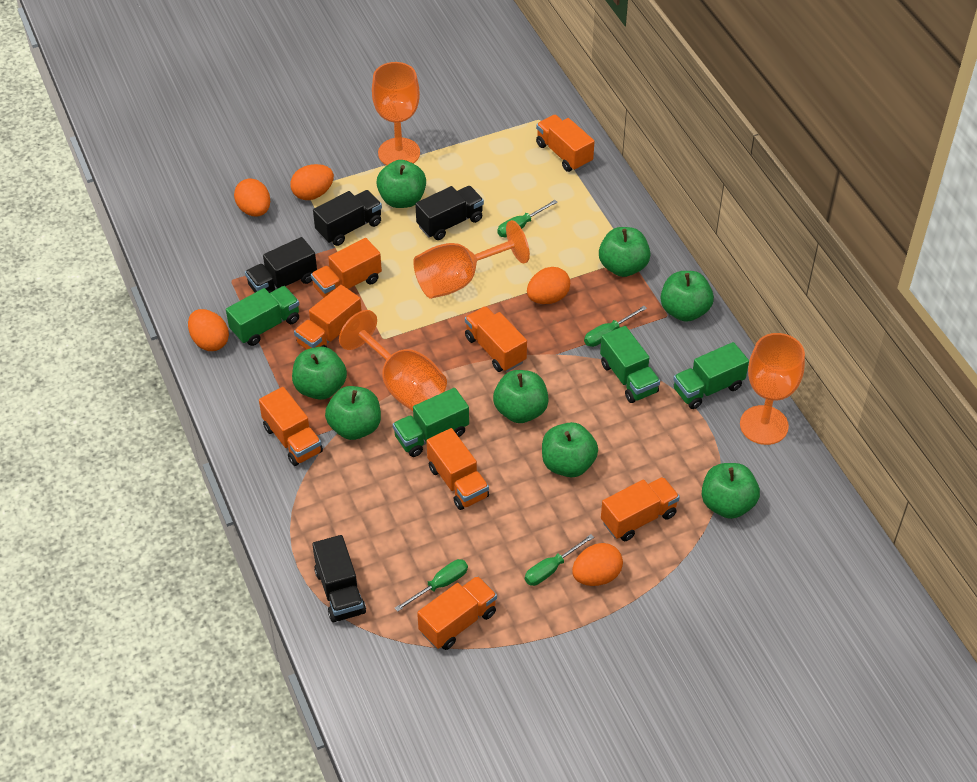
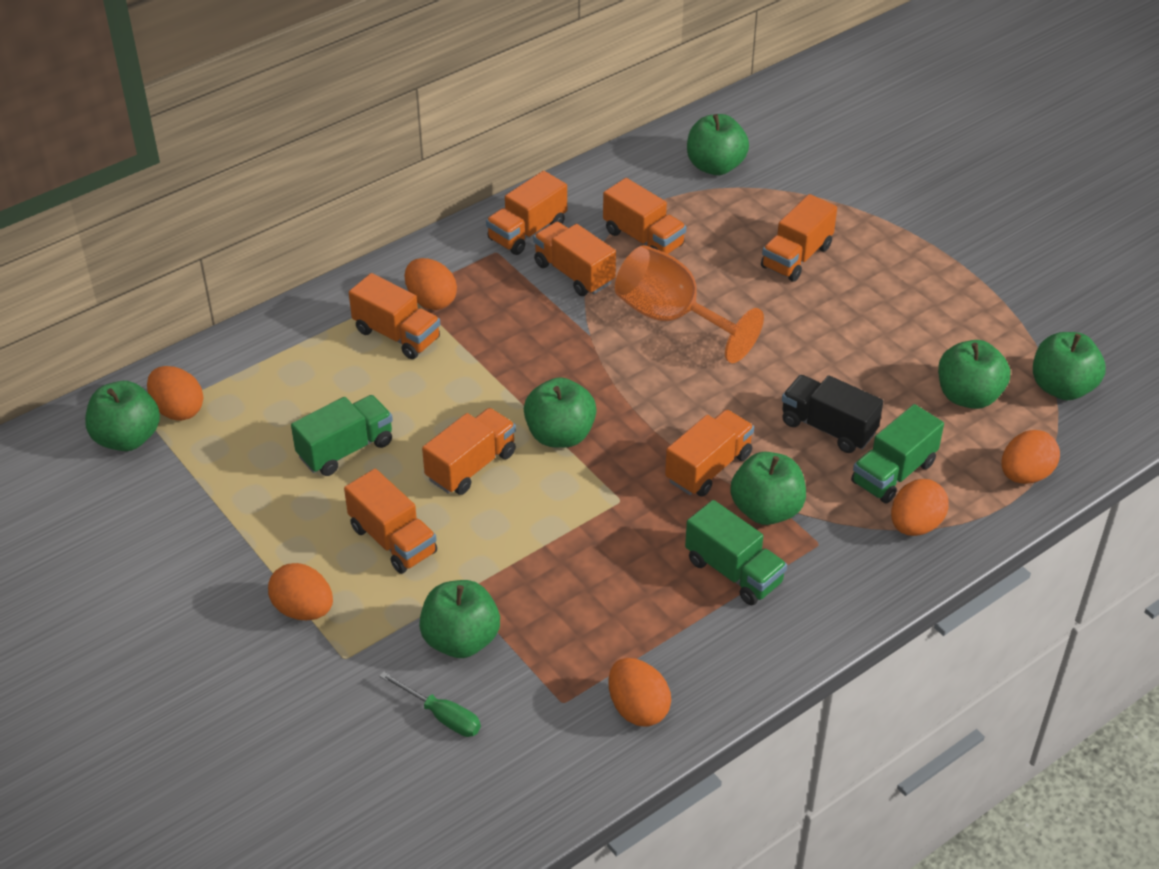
black truck: 4 -> 1
green apple: 8 -> 7
green screwdriver: 4 -> 1
green truck: 4 -> 3
orange egg: 5 -> 6
orange goblet: 4 -> 1

